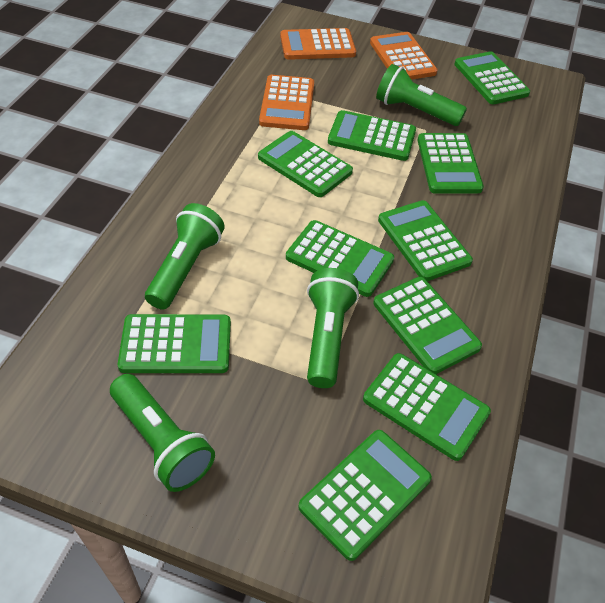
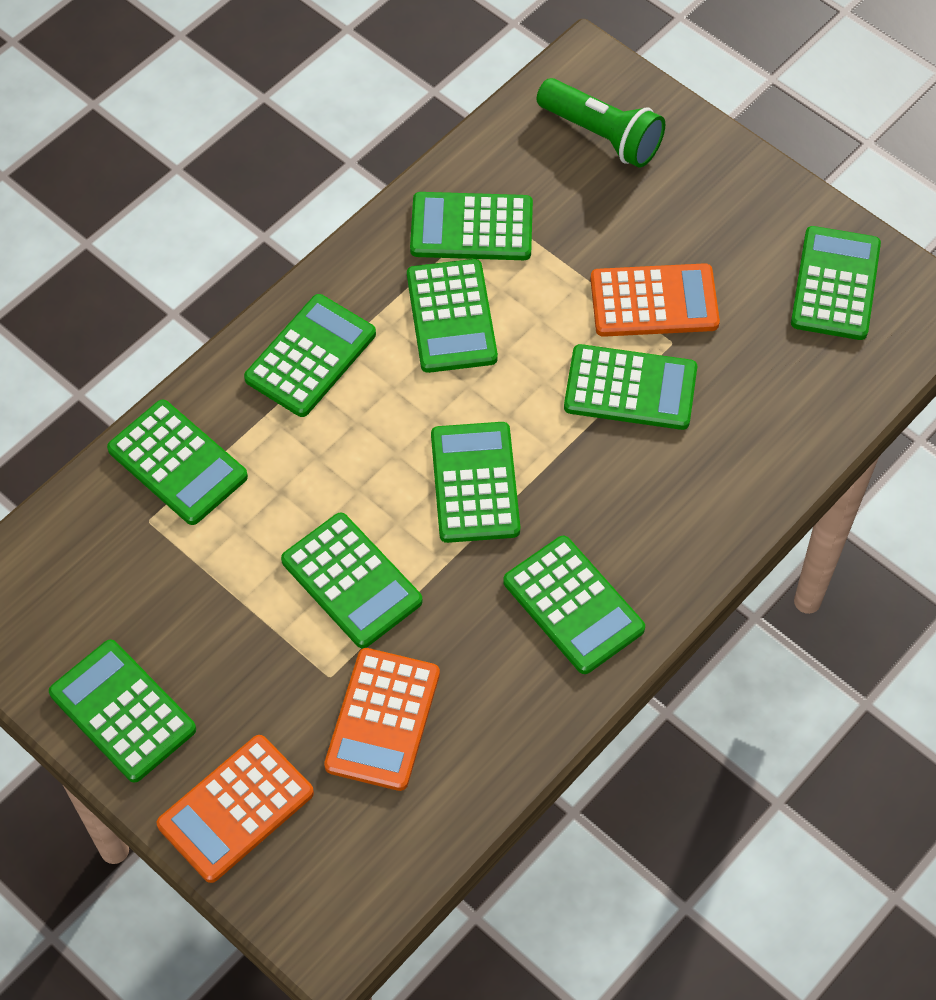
green flashlight: 4 -> 1

